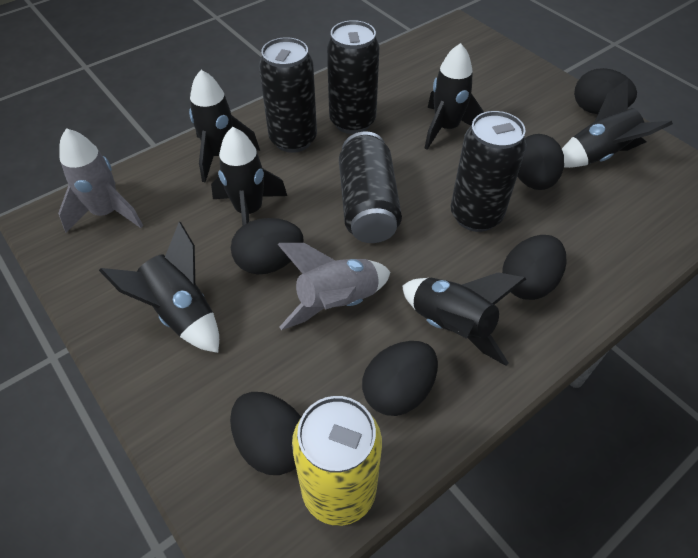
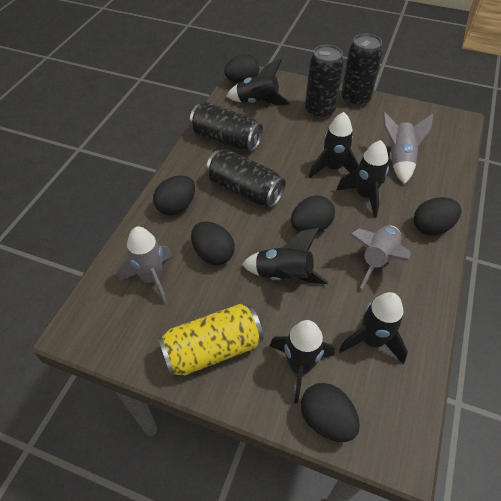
grey rocket: 2 -> 3

